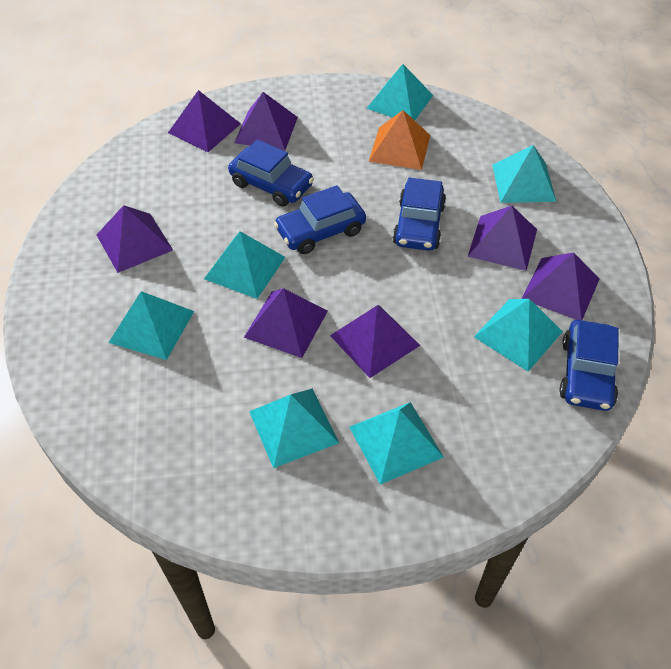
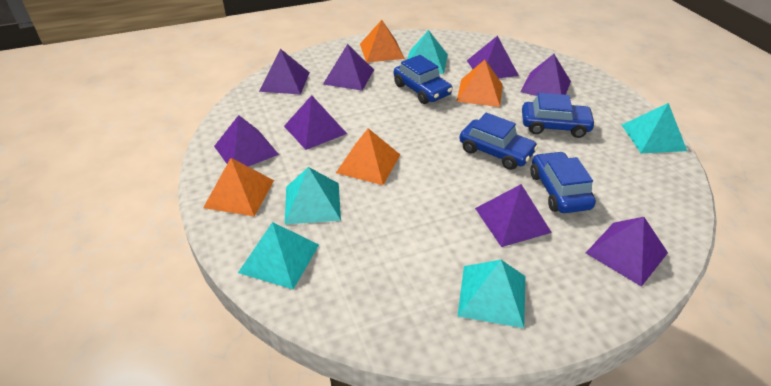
orange pyramid: 1 -> 4
purple pyramid: 7 -> 8
turquoise pyramid: 7 -> 5

